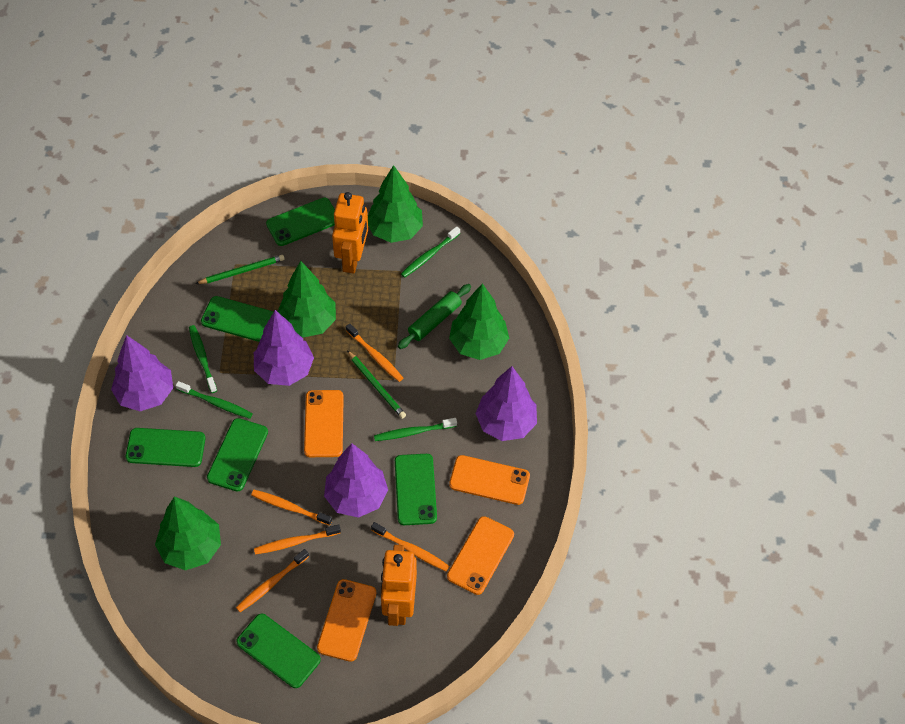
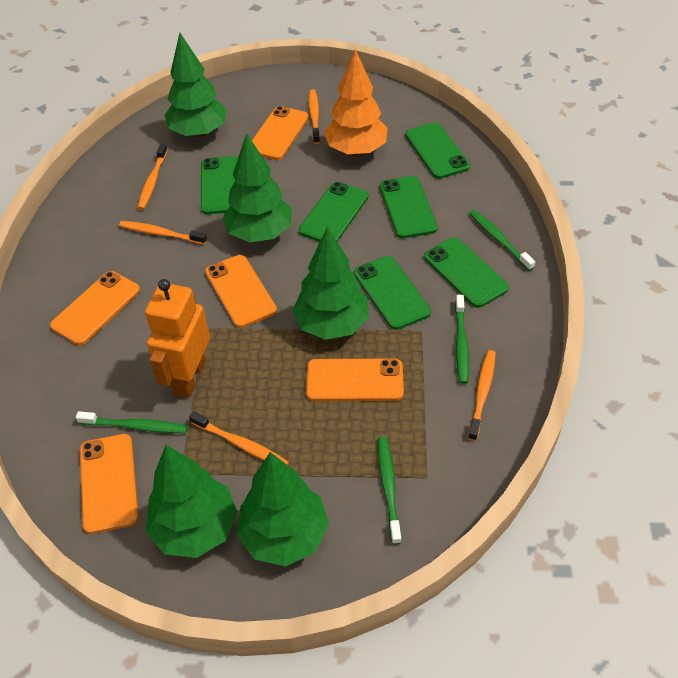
green pencil: 2 -> 0
green rolling pin: 1 -> 0
green tree: 4 -> 5
orange phone: 4 -> 5
orange robot: 2 -> 1
orange tree: 0 -> 1
purple tree: 4 -> 0

